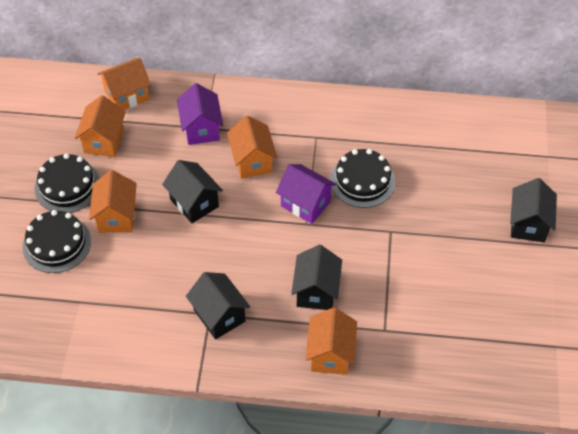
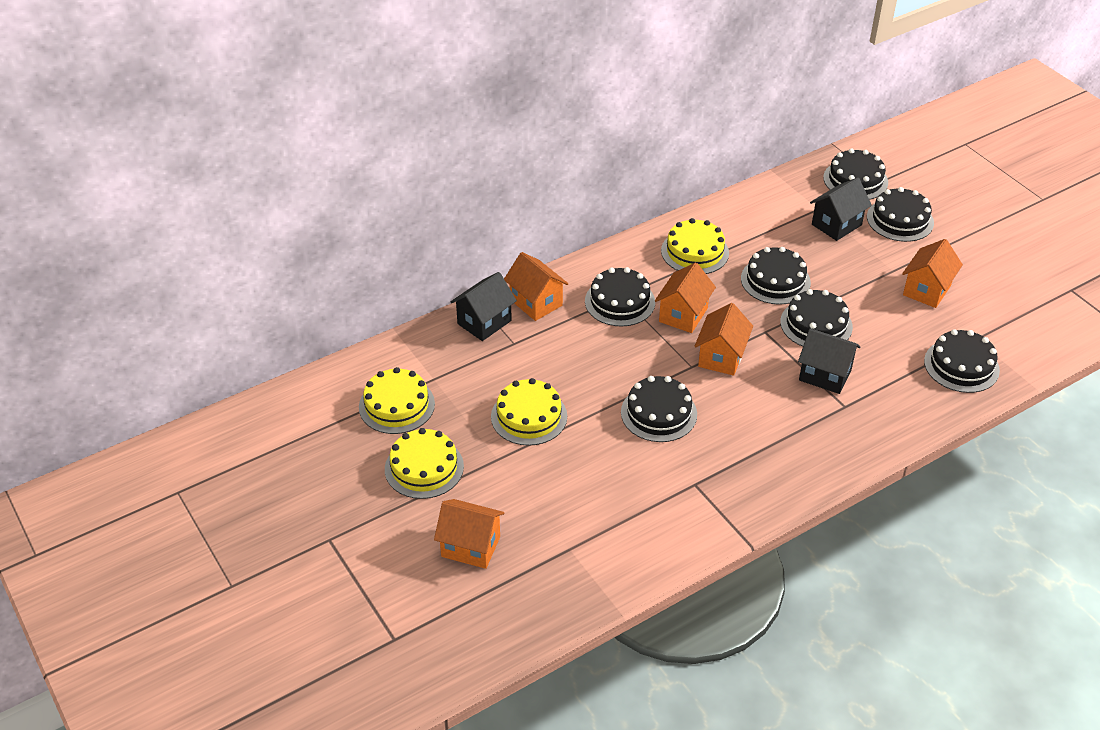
black cake: 3 -> 7
black house: 4 -> 3
purple house: 2 -> 0
yellow cake: 0 -> 4

